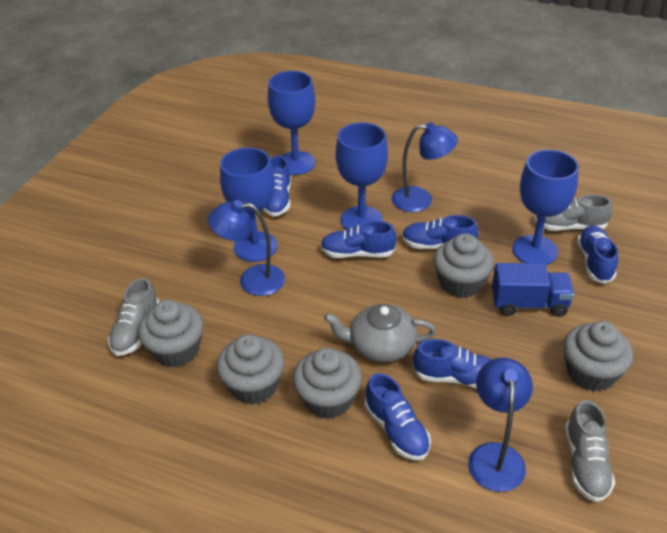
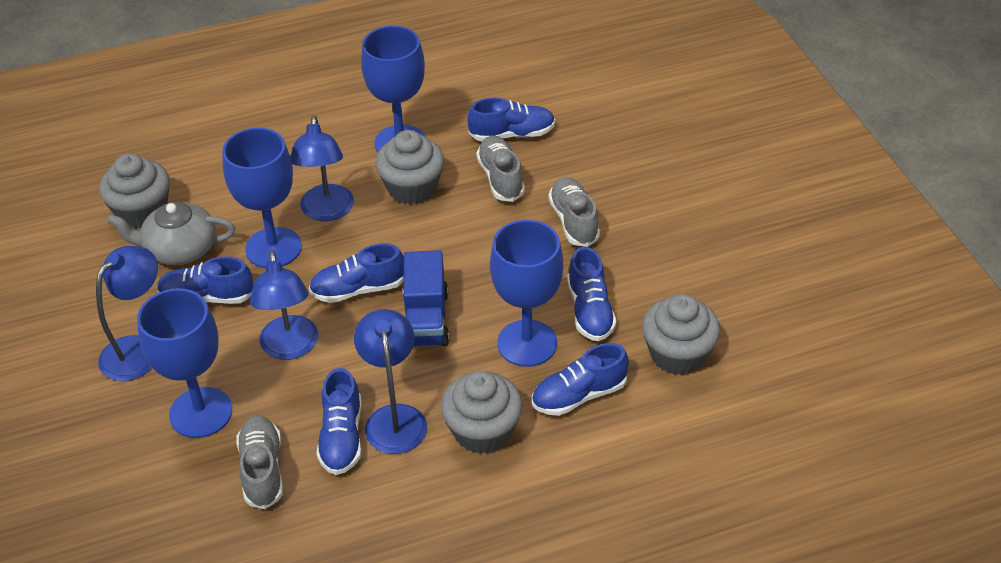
blue lamp: 3 -> 4
grey cupcake: 5 -> 4

